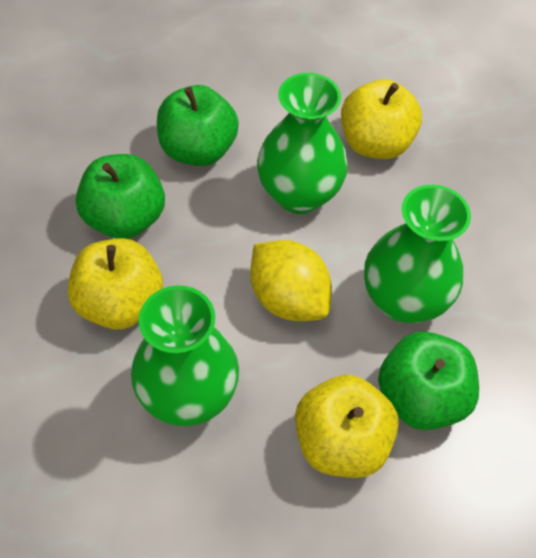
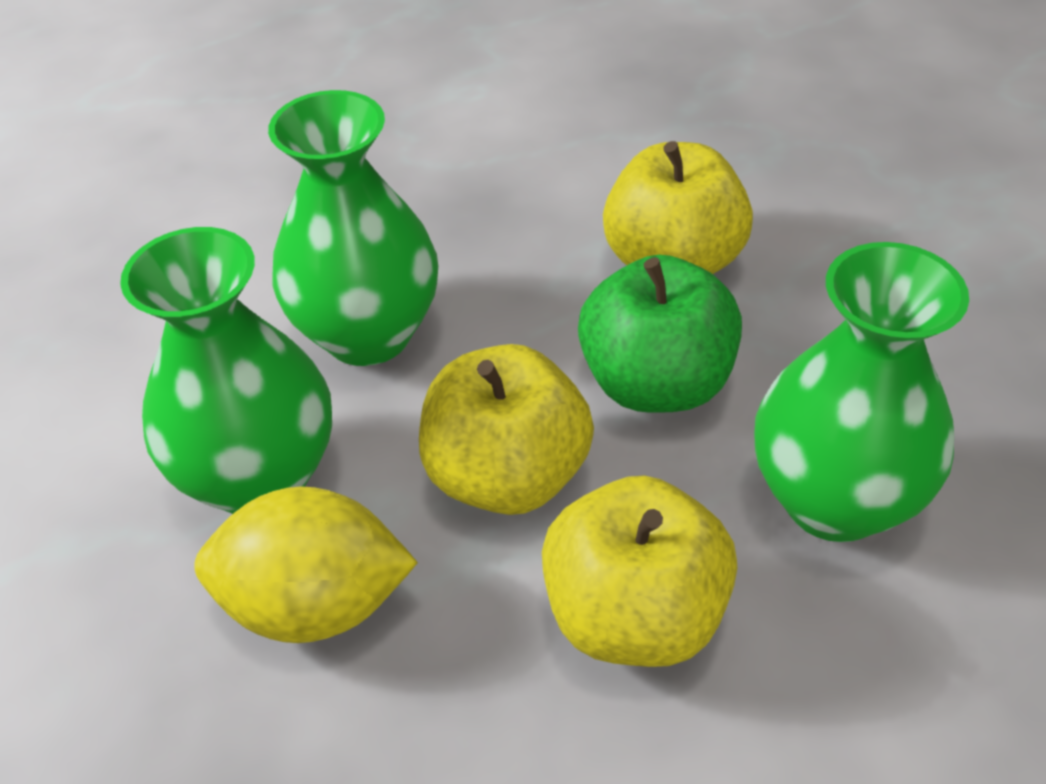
green apple: 3 -> 1

